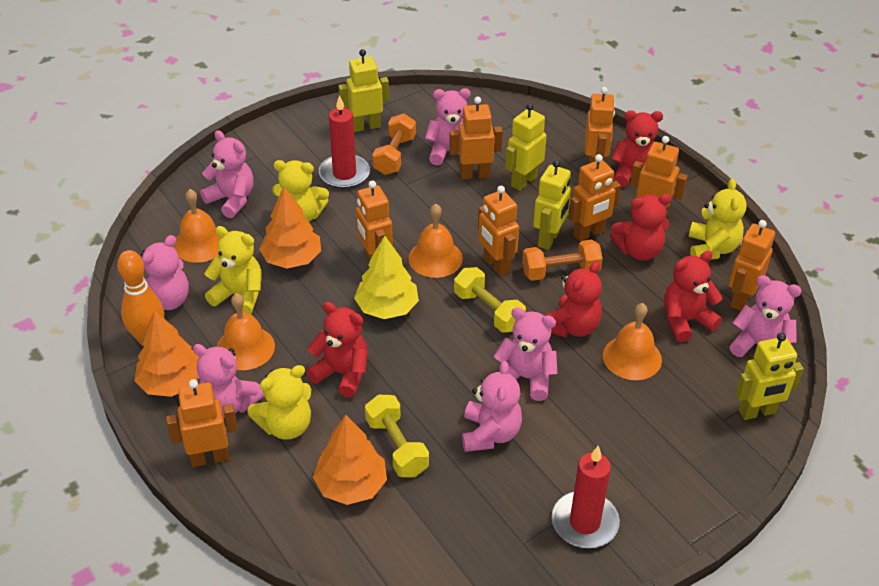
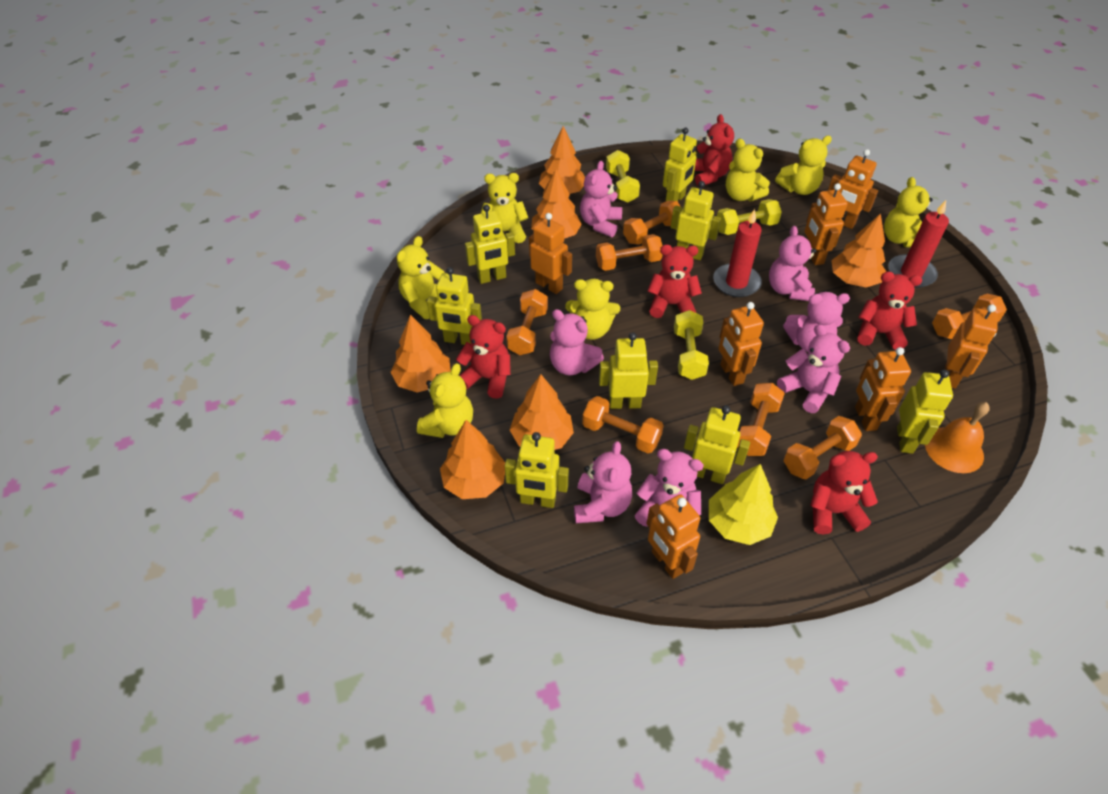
orange bell: 4 -> 1
orange bowling pin: 1 -> 0
orange dumbbell: 2 -> 7
orange robot: 8 -> 7
orange tree: 3 -> 6
yellow dumbbell: 2 -> 3
yellow robot: 4 -> 8
yellow teddy bear: 4 -> 7

